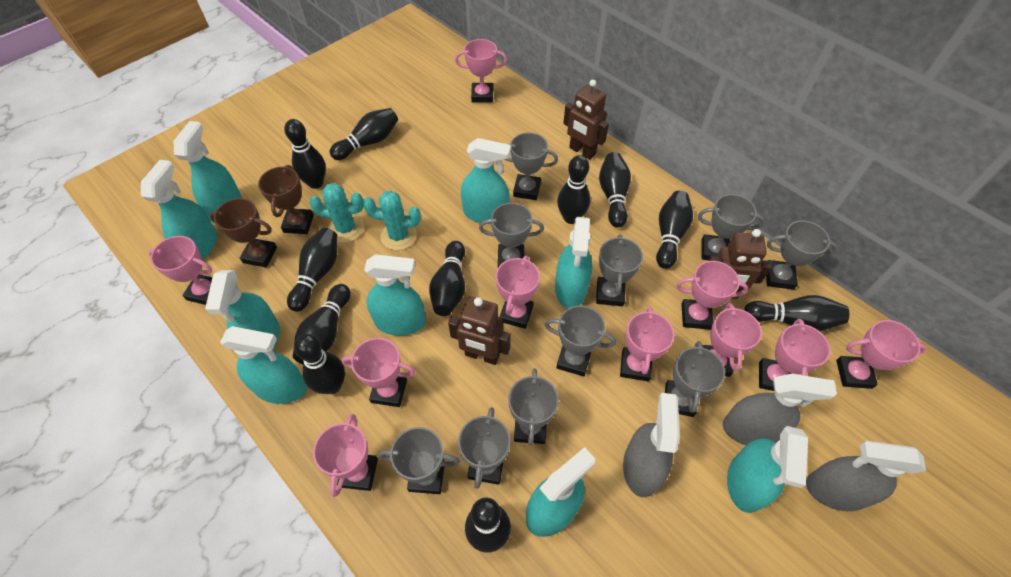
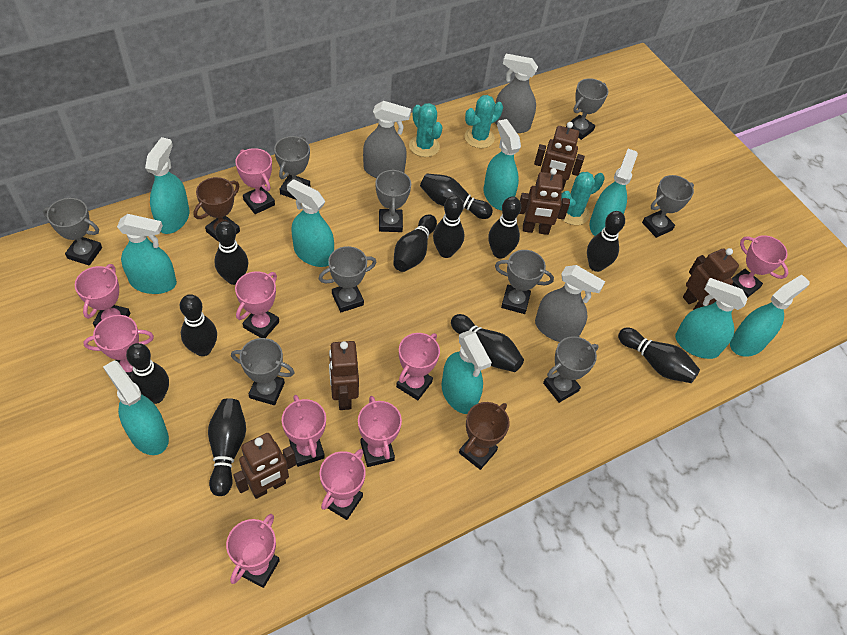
brown robot: 3 -> 5
grey trophy: 10 -> 9
turquoise cactus: 2 -> 3

